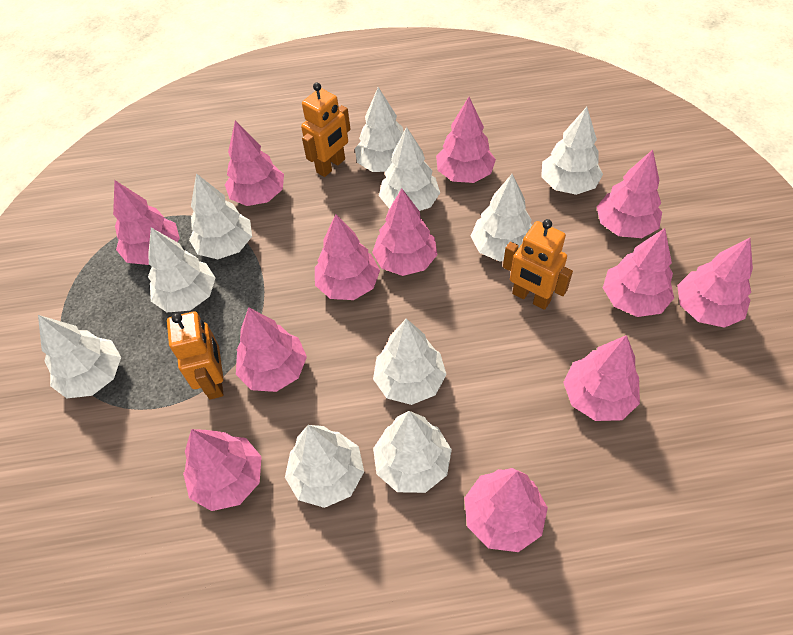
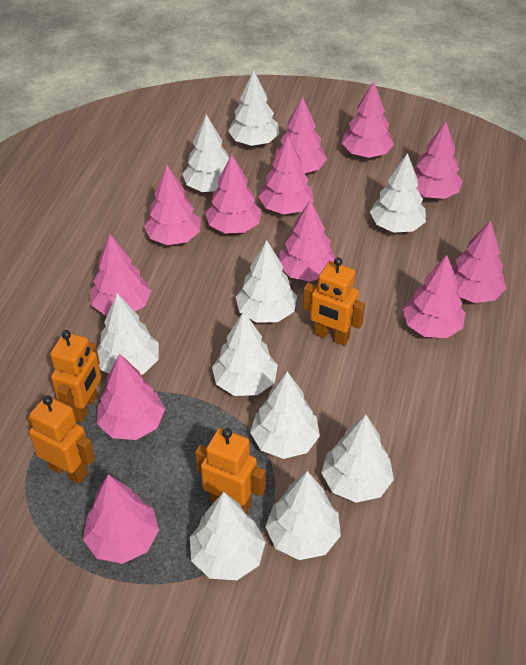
orange robot: 3 -> 4

